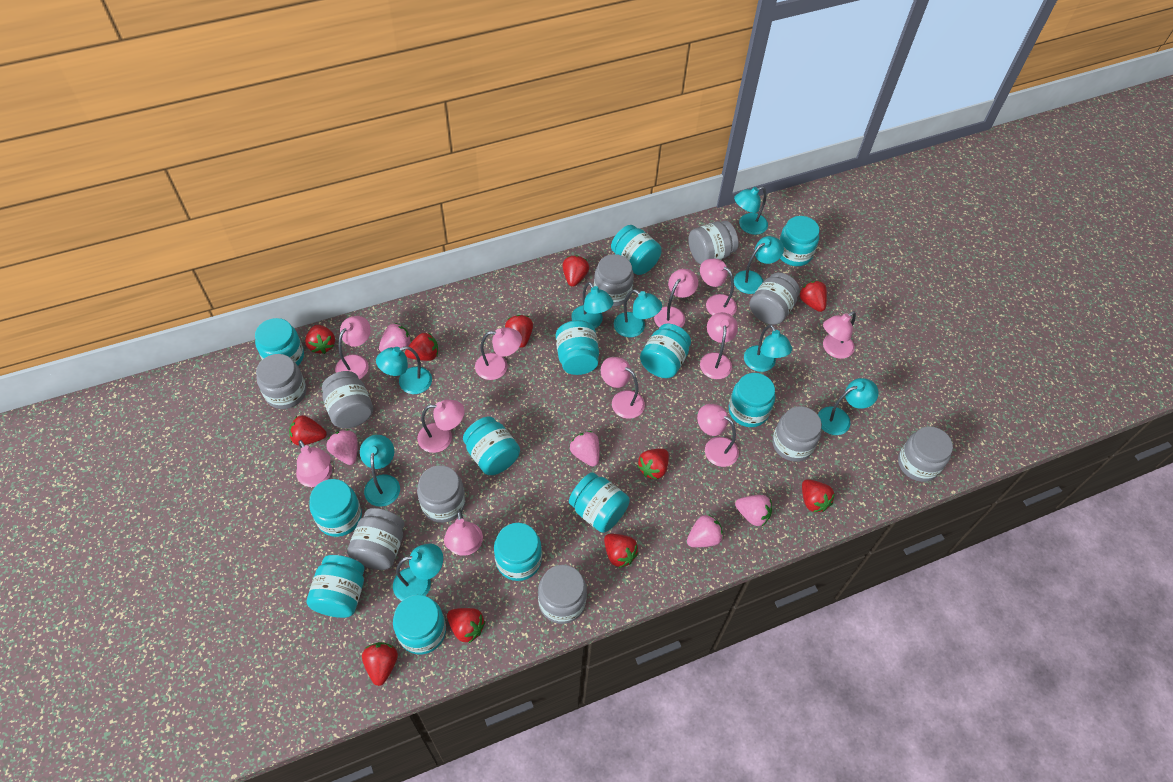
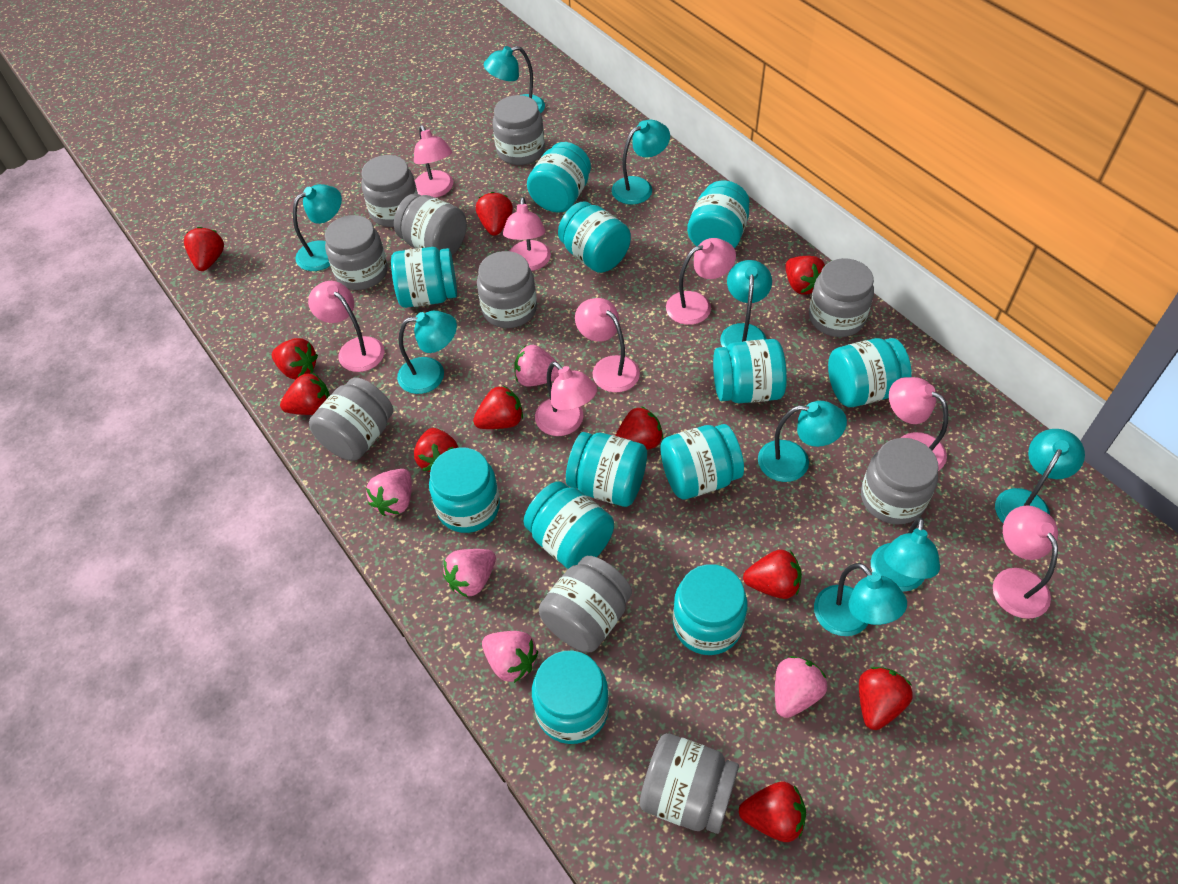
pink lamp: 11 -> 8

